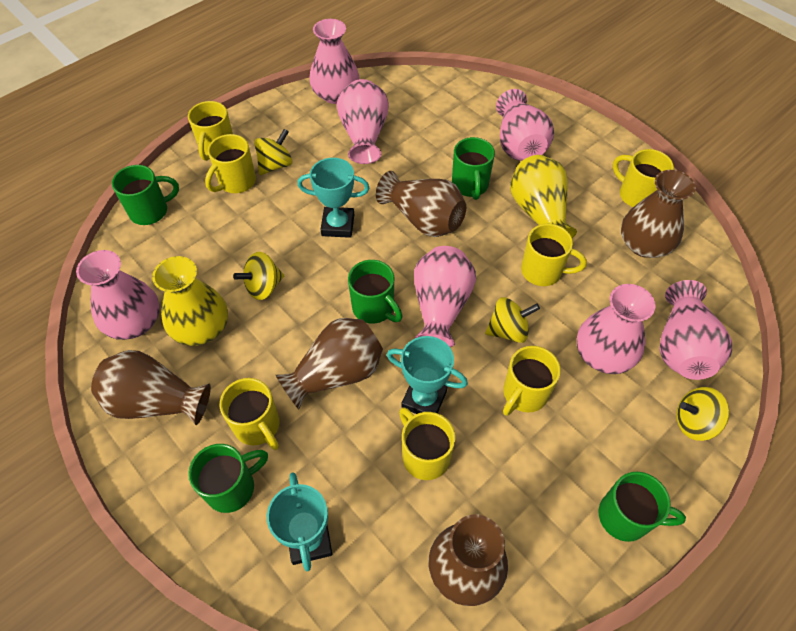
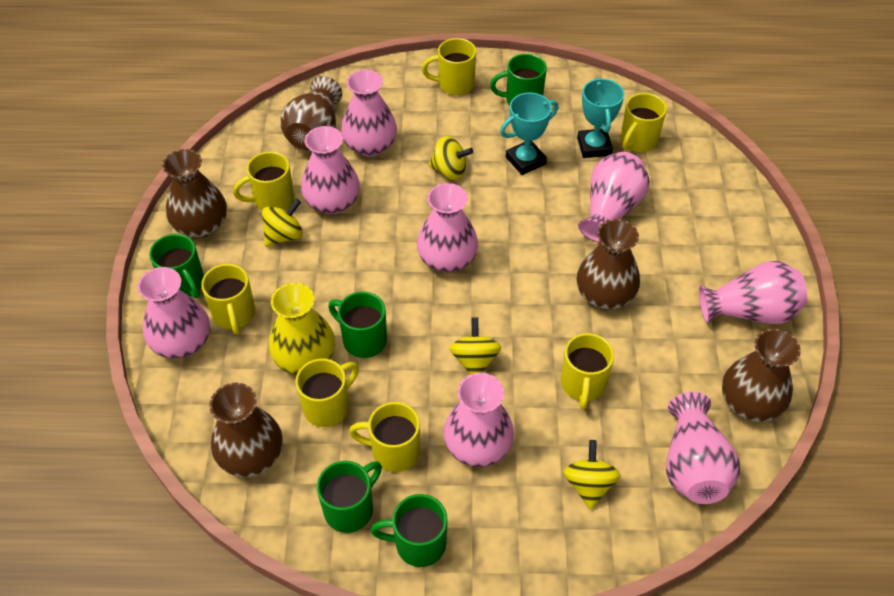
pink vase: 7 -> 8
turquoise trophy: 3 -> 2
yellow vase: 2 -> 1

